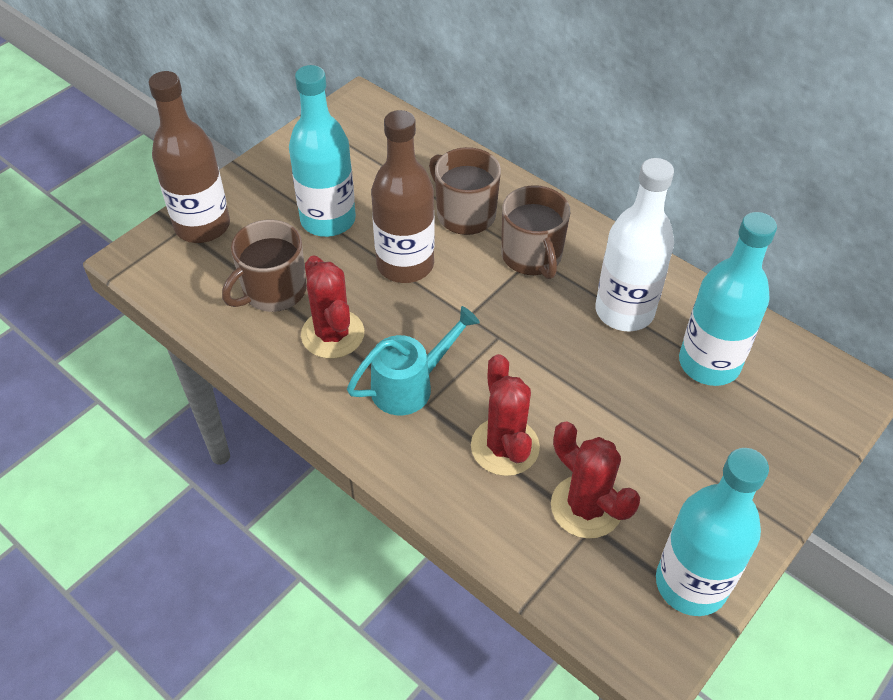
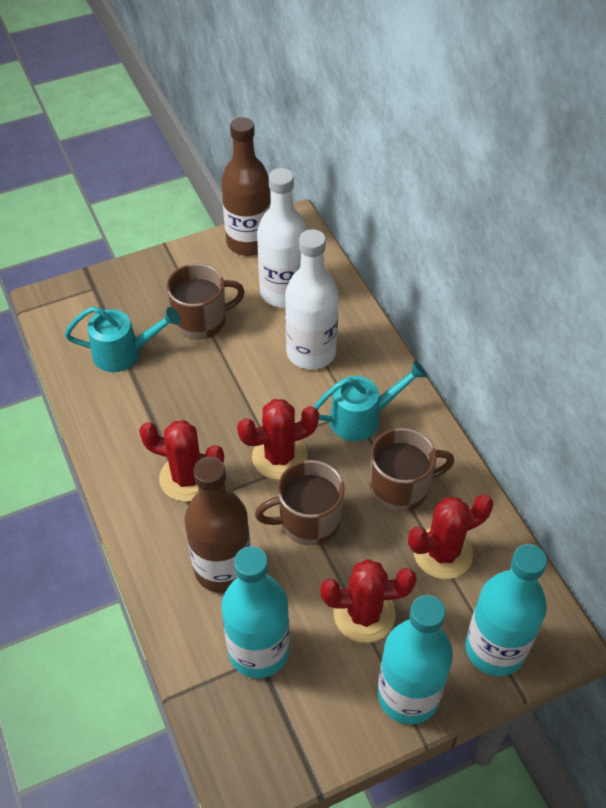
red cactus: 3 -> 4
turquoise watering can: 1 -> 2
white bottle: 1 -> 2

